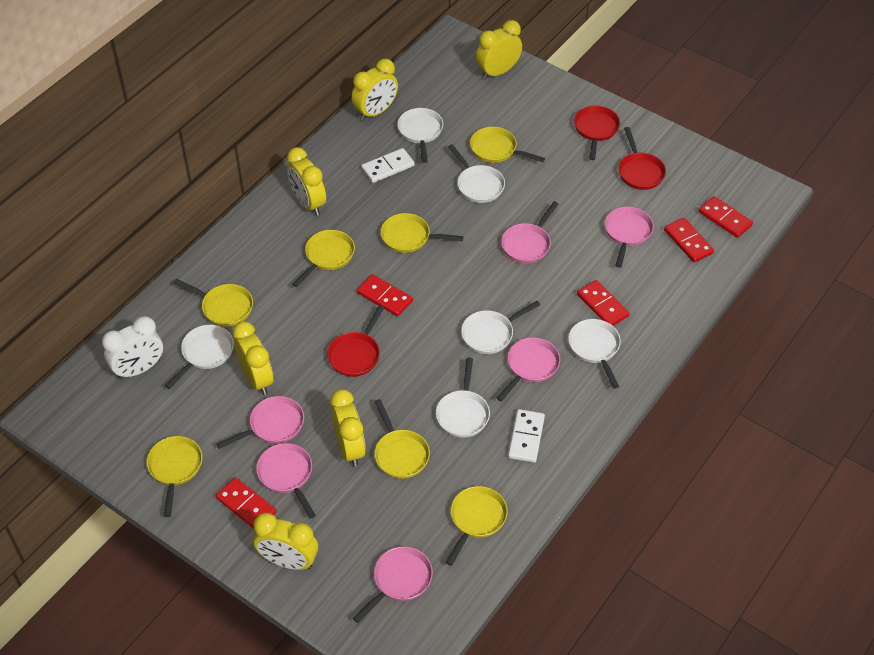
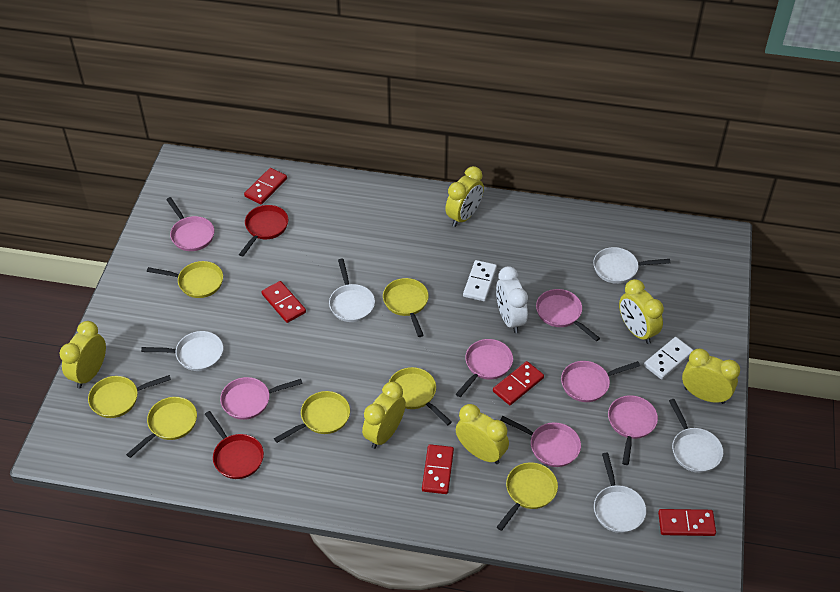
pink pan: 6 -> 7
red pan: 3 -> 2
white pan: 6 -> 5

